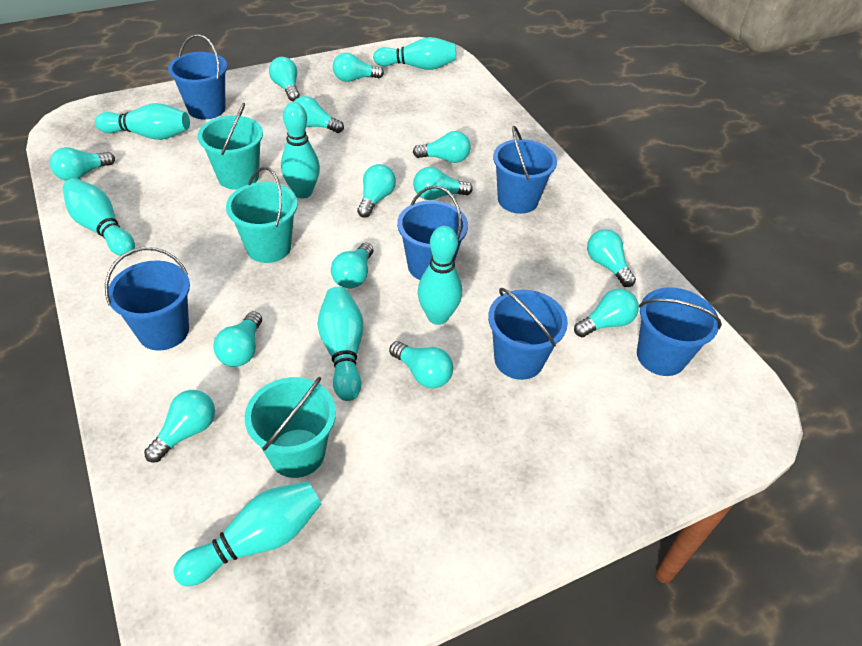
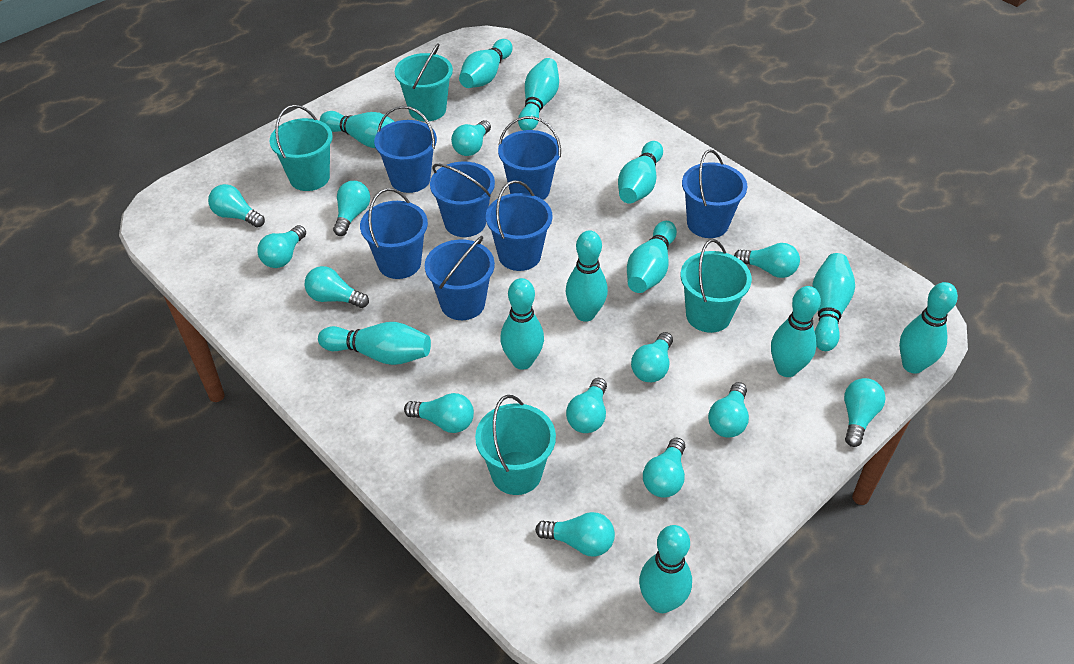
blue bucket: 6 -> 7
turquoise bowling pin: 7 -> 12
turquoise bucket: 3 -> 4

